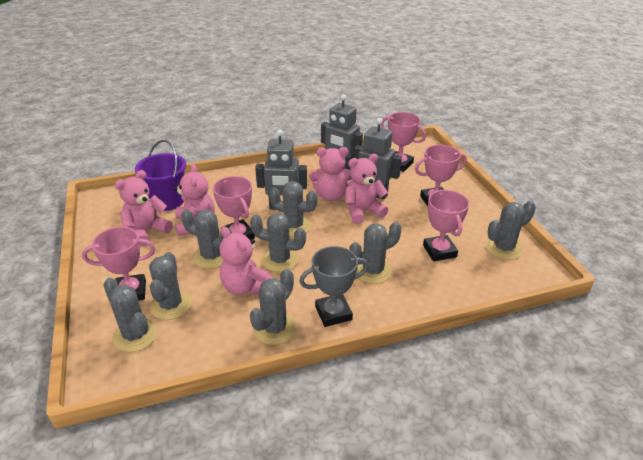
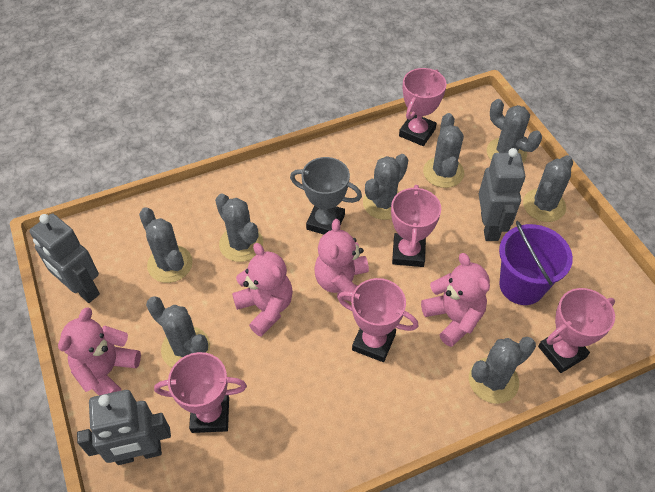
pink teddy bear: 5 -> 4

